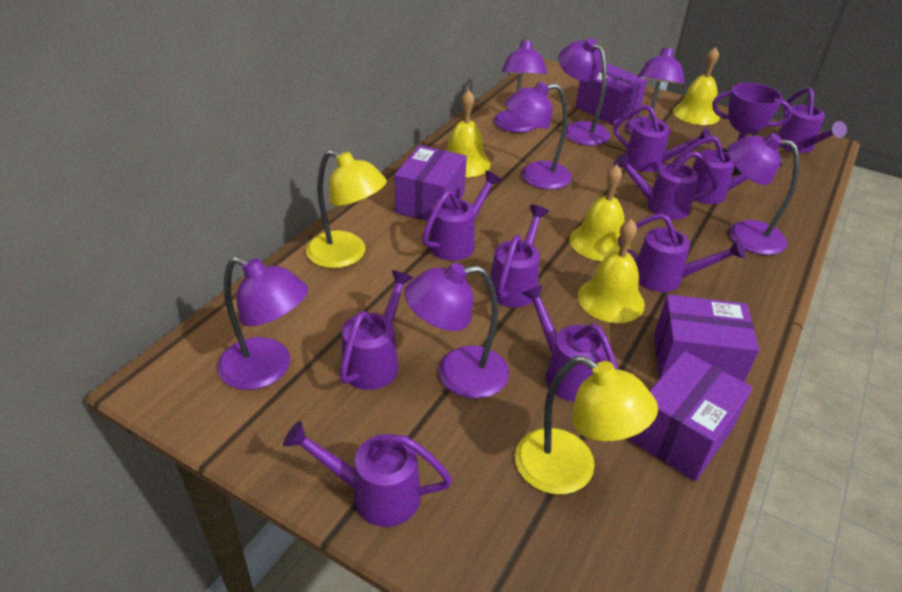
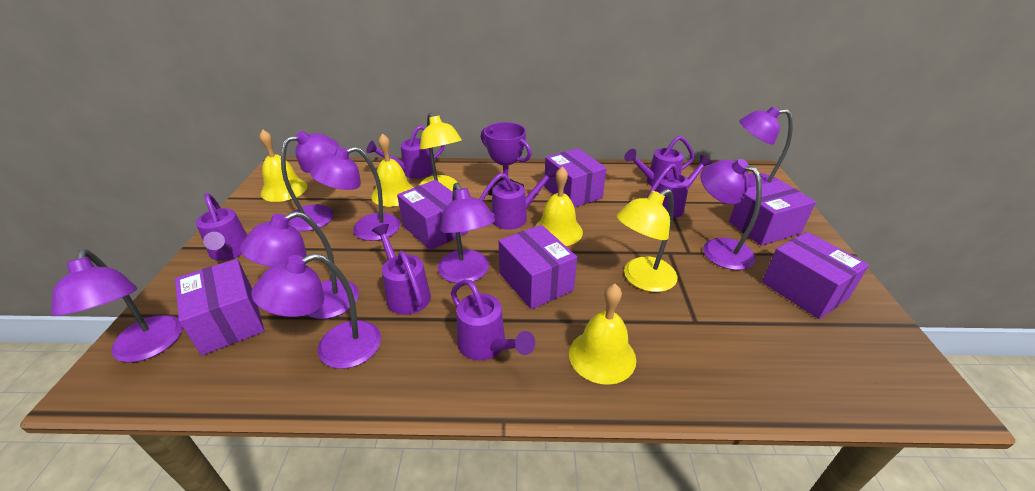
purple box: 4 -> 6
purple lamp: 7 -> 8
purple watering can: 10 -> 7

